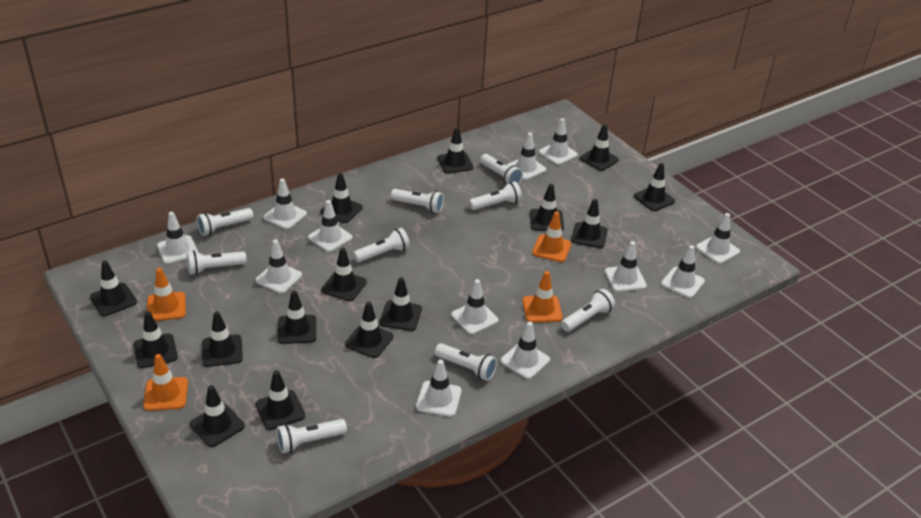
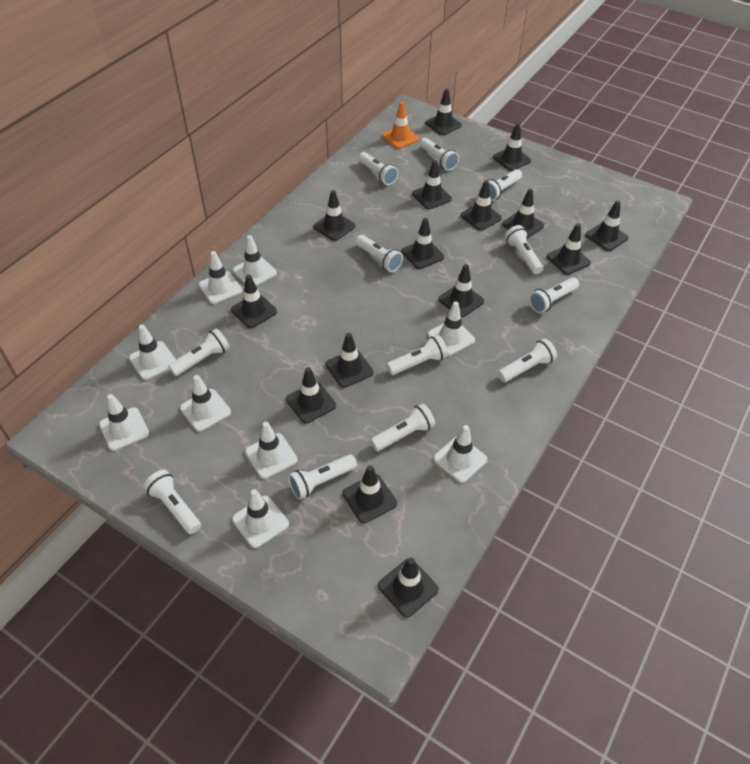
orange traffic cone: 4 -> 1
white flashlight: 9 -> 12
white traffic cone: 12 -> 9

